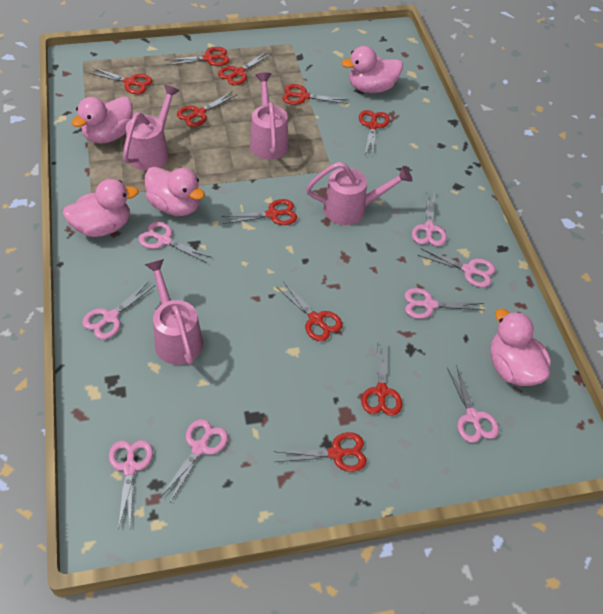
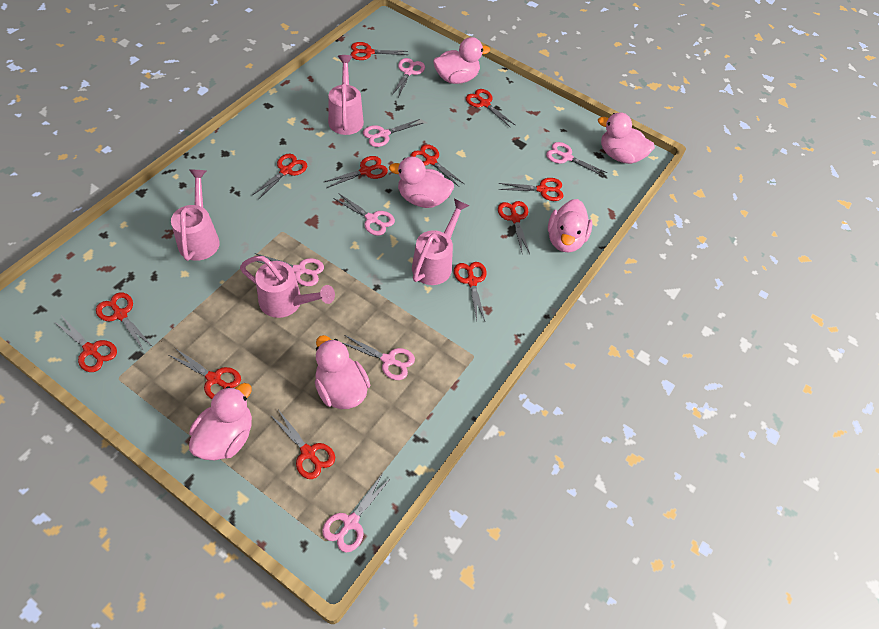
pink duck: 5 -> 6
pink scissors: 8 -> 7
red scissors: 10 -> 12

